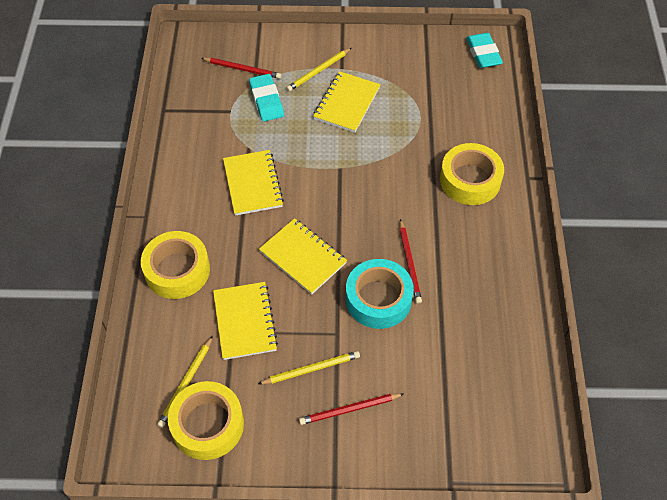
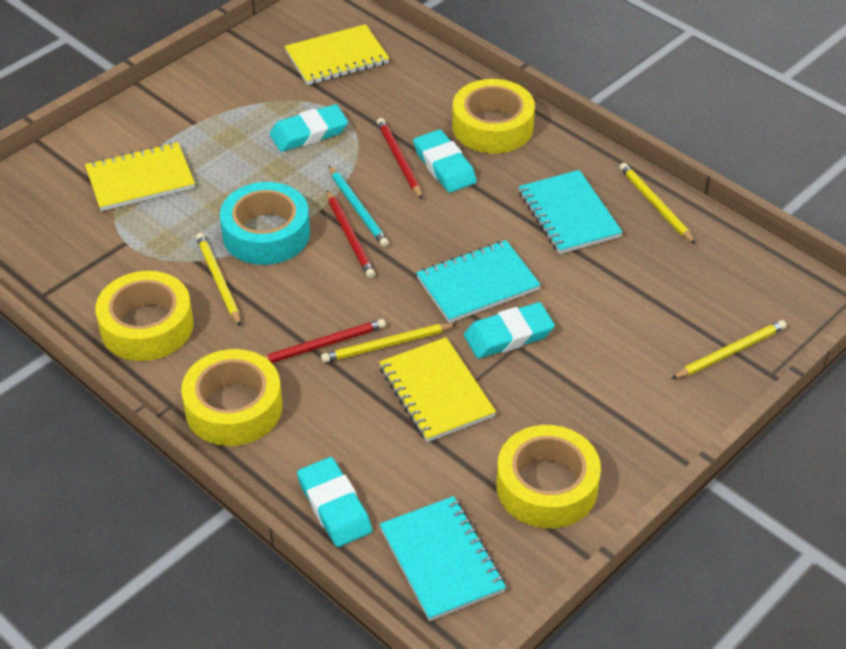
turquoise eraser: 2 -> 4
turquoise notebook: 0 -> 3
turquoise pencil: 0 -> 1
yellow notebook: 4 -> 3
yellow pencil: 3 -> 4
yellow tape: 3 -> 4

